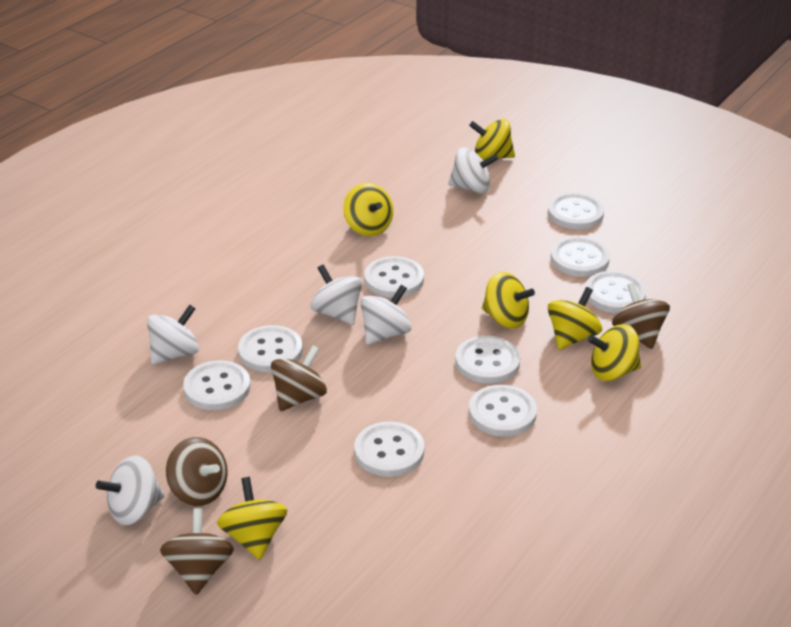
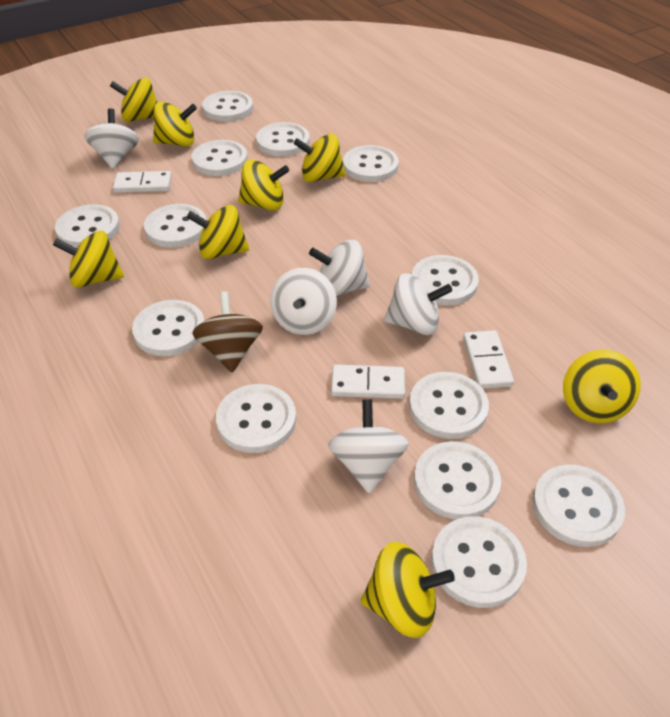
brown spinning top: 4 -> 1
white button: 9 -> 13
white domino: 0 -> 3
yellow spinning top: 6 -> 8

